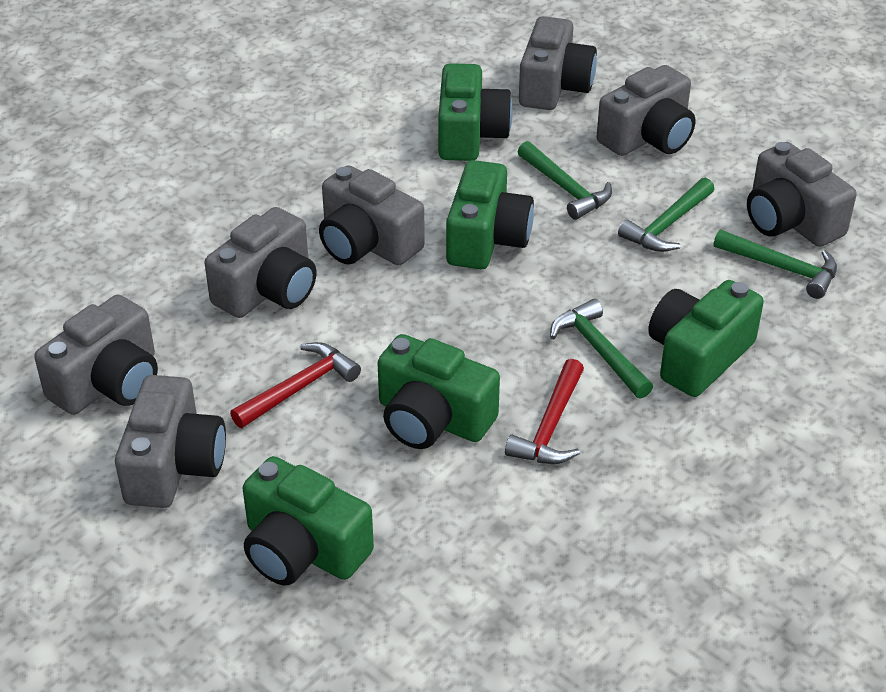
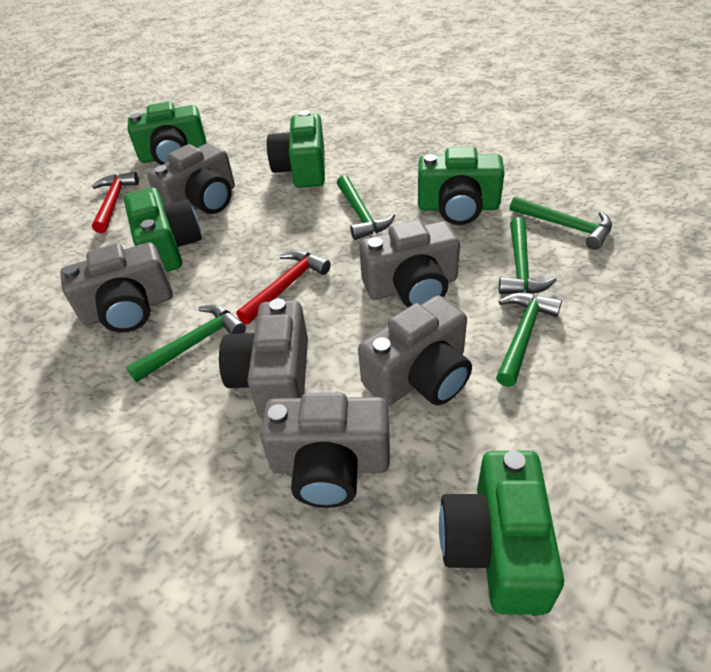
green hammer: 4 -> 5
grey camera: 7 -> 6

